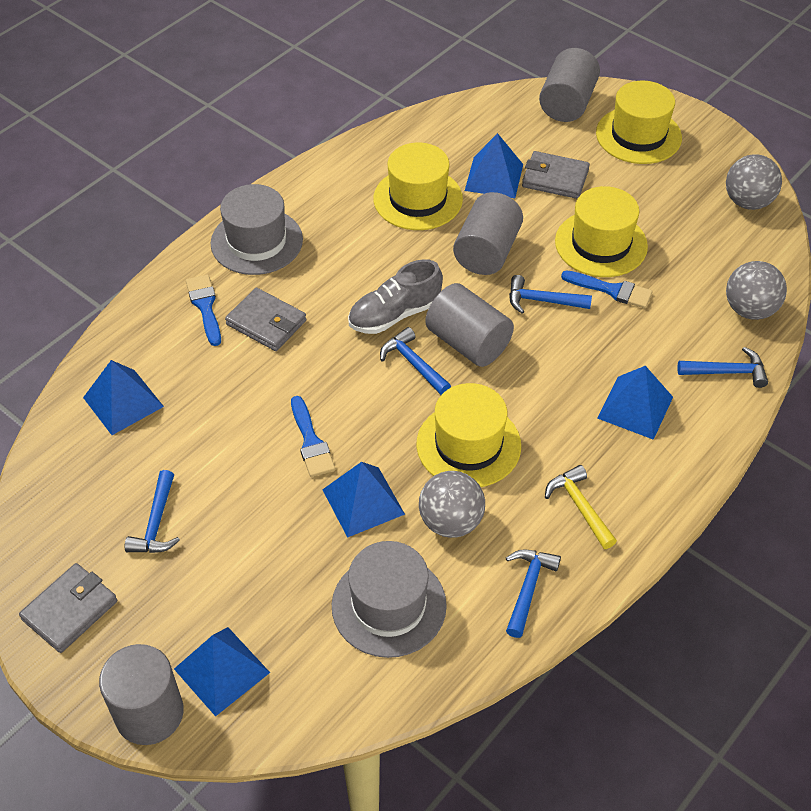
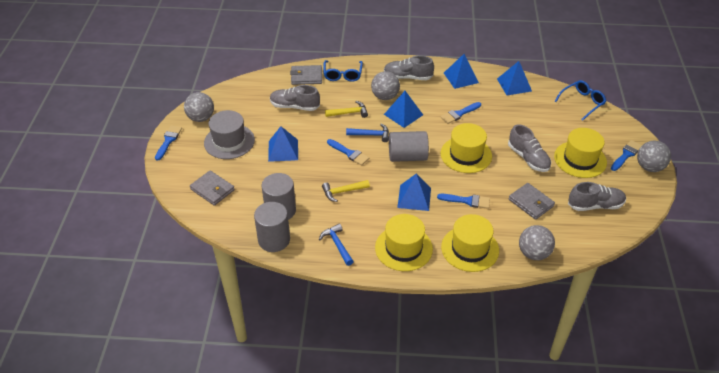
blue brush: 3 -> 5
blue glasses: 0 -> 2
blue hammer: 5 -> 2
grey ball: 3 -> 4
grey cylinder: 4 -> 3
grey hat: 2 -> 1
grey shoe: 1 -> 4
yellow hammer: 1 -> 2

